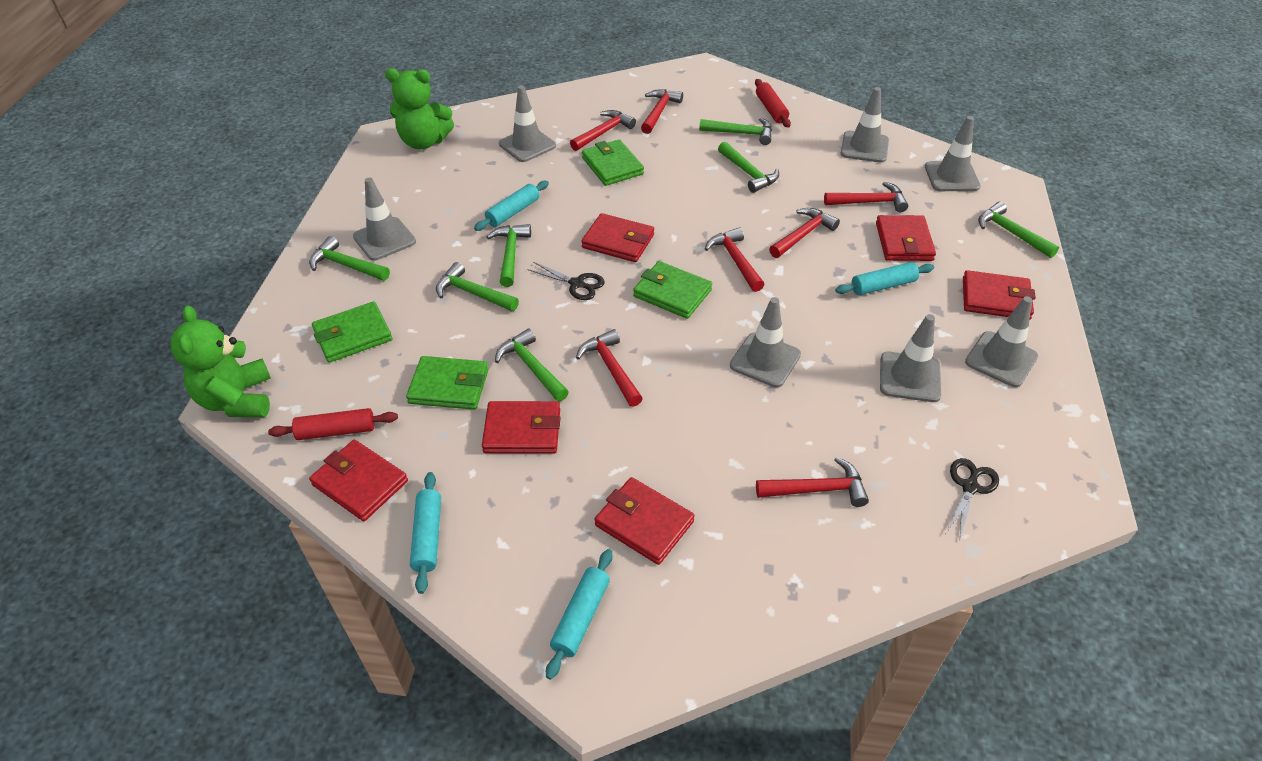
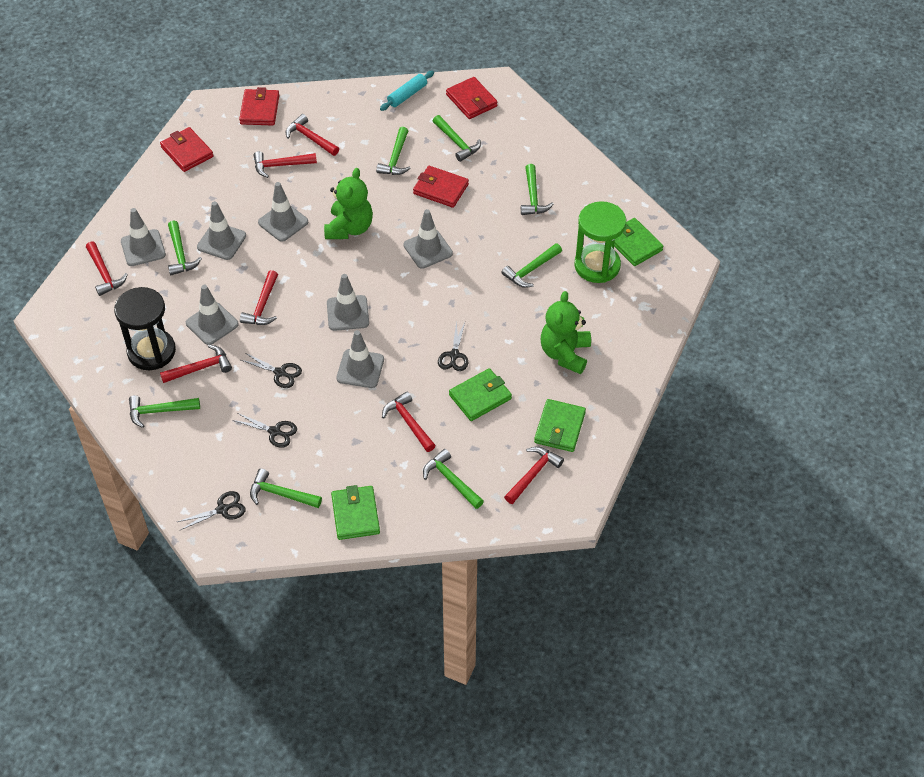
black hourglass: 0 -> 1
black scissors: 2 -> 4
green hammer: 7 -> 8
green hourglass: 0 -> 1
red rolling pin: 2 -> 0
red wallet: 6 -> 4
turquoise rolling pin: 4 -> 1

